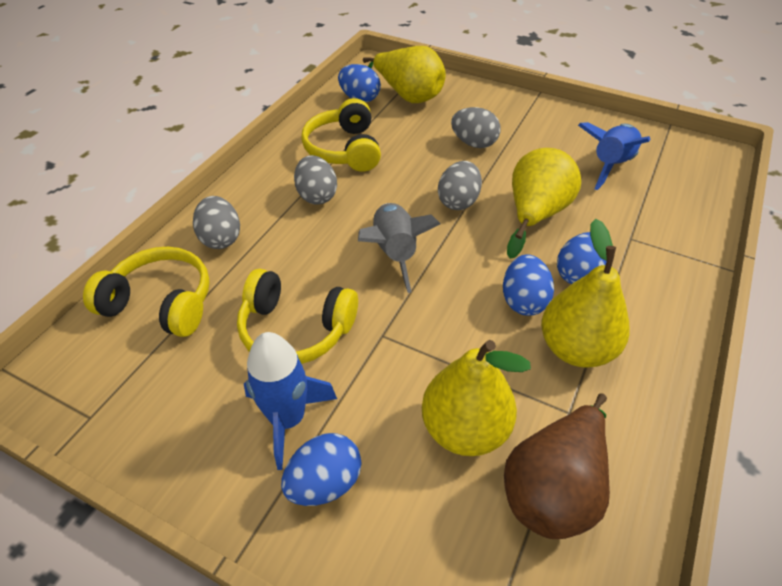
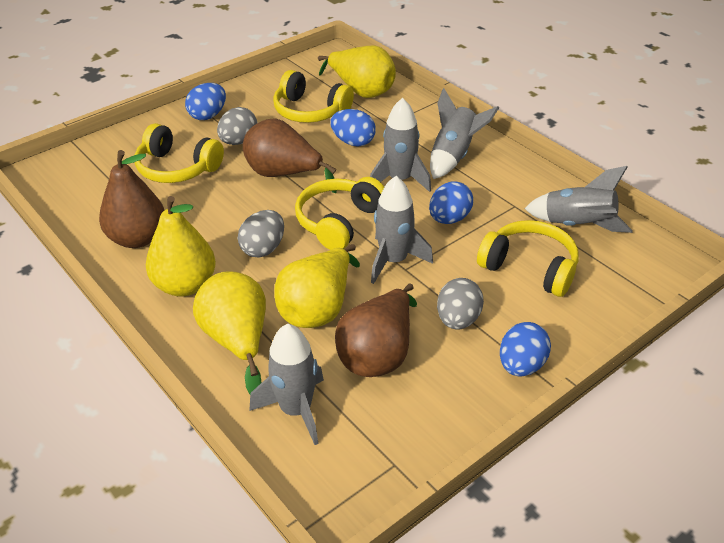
blue rocket: 2 -> 0
brown pear: 1 -> 3
grey egg: 4 -> 3
grey rocket: 1 -> 5
yellow headphones: 3 -> 4

